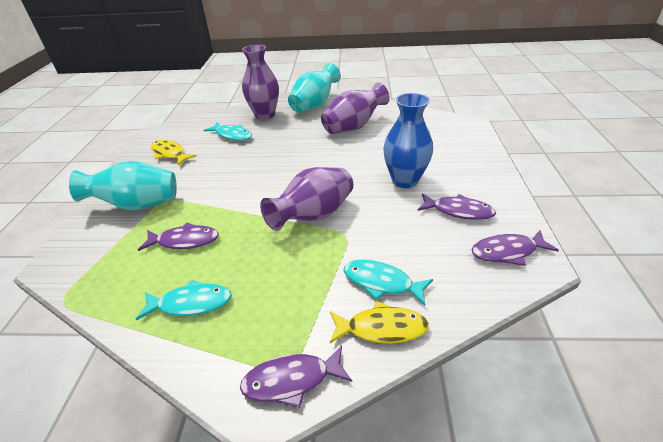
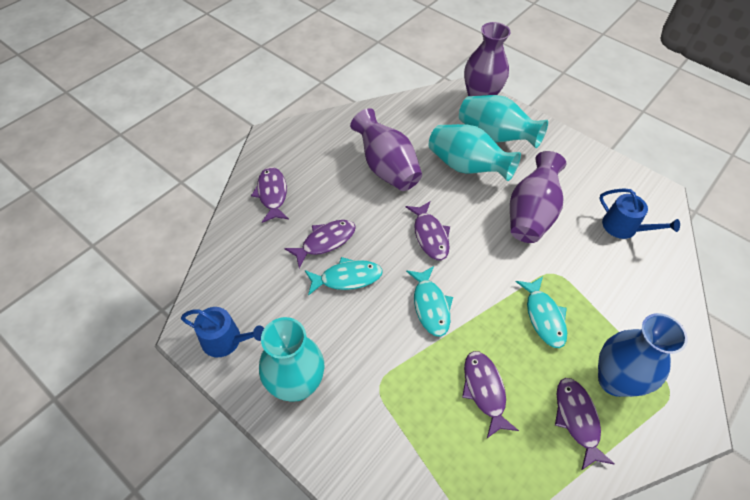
blue watering can: 0 -> 2
purple fish: 4 -> 5
turquoise vase: 2 -> 3
yellow fish: 2 -> 0

